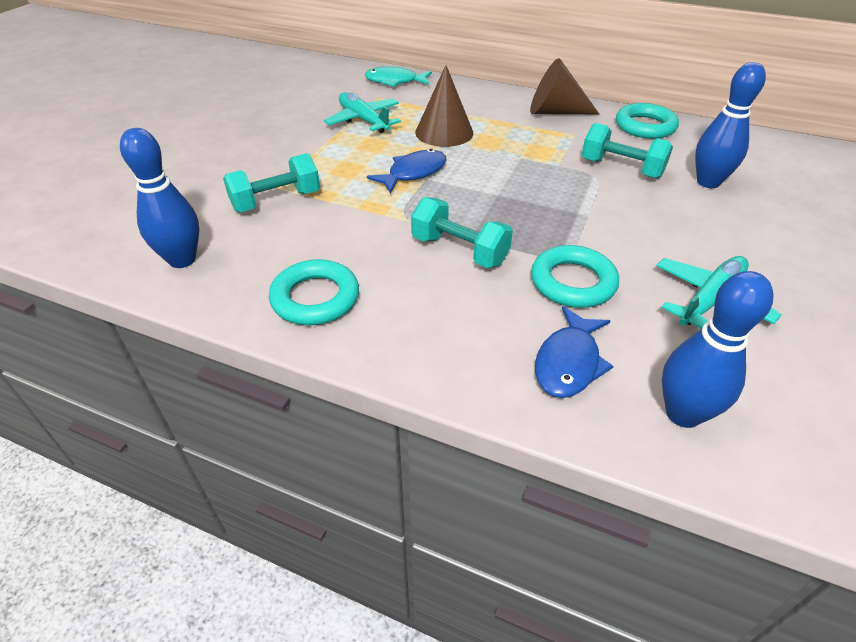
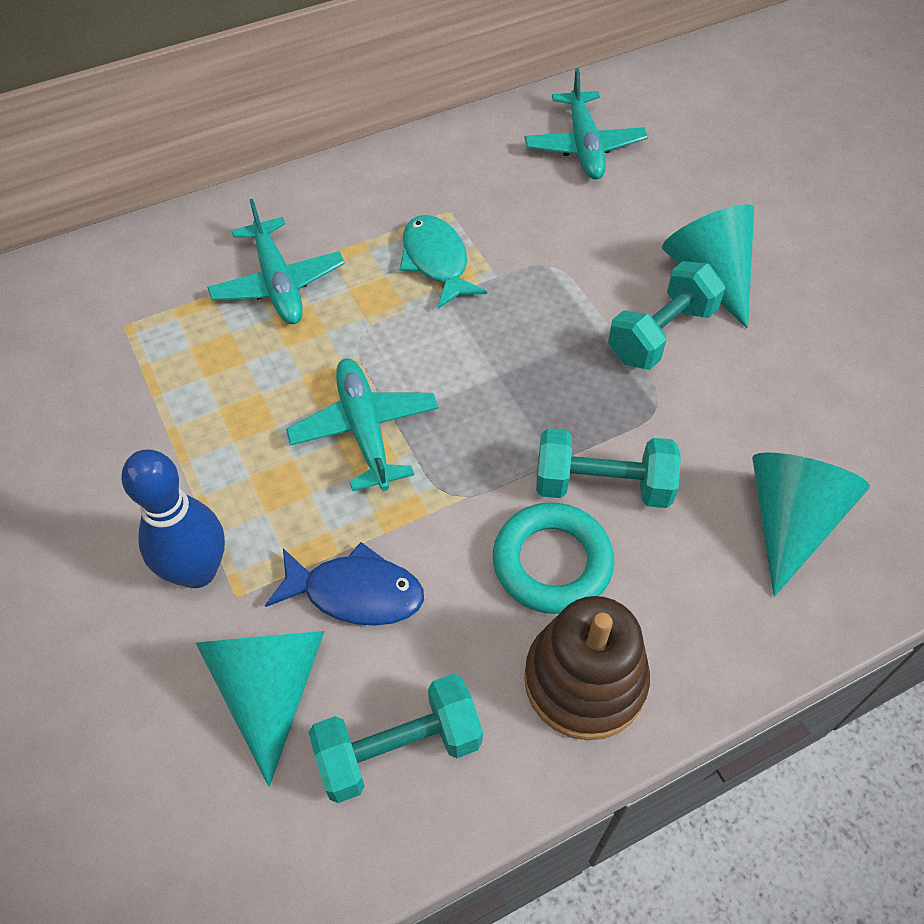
blue bowling pin: 3 -> 1
blue fish: 2 -> 1
brown cone: 2 -> 0
brown stacking toy: 0 -> 1
turquoise cone: 0 -> 3
turquoise plane: 2 -> 3
turquoise ring: 3 -> 1

